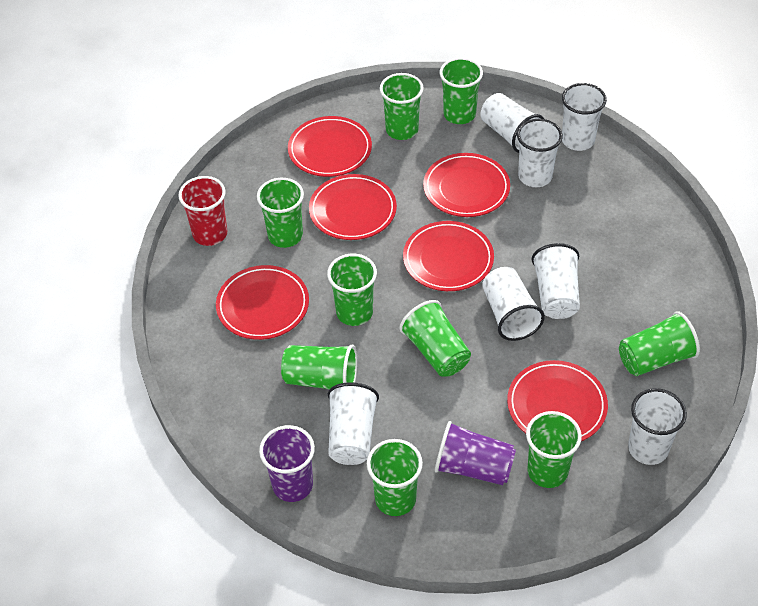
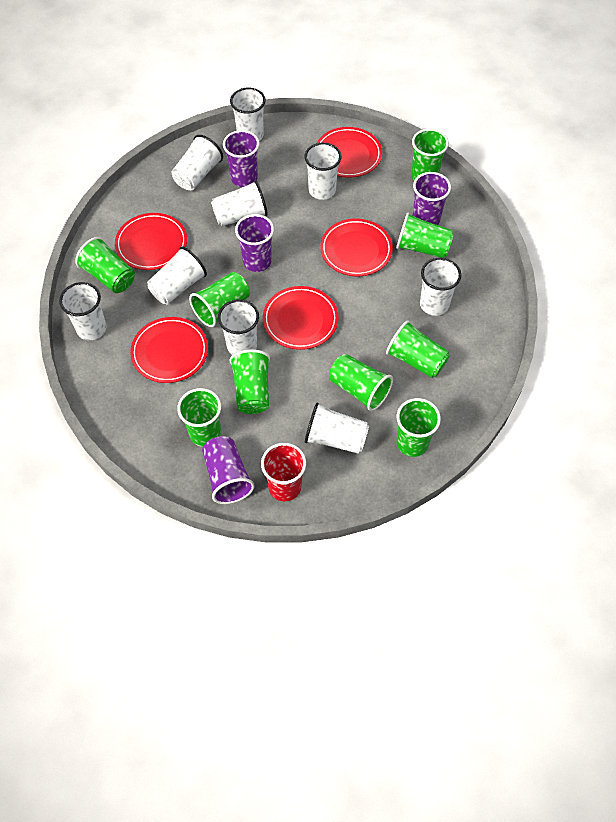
purple cup: 2 -> 4
red plate: 6 -> 5
white cup: 7 -> 9

